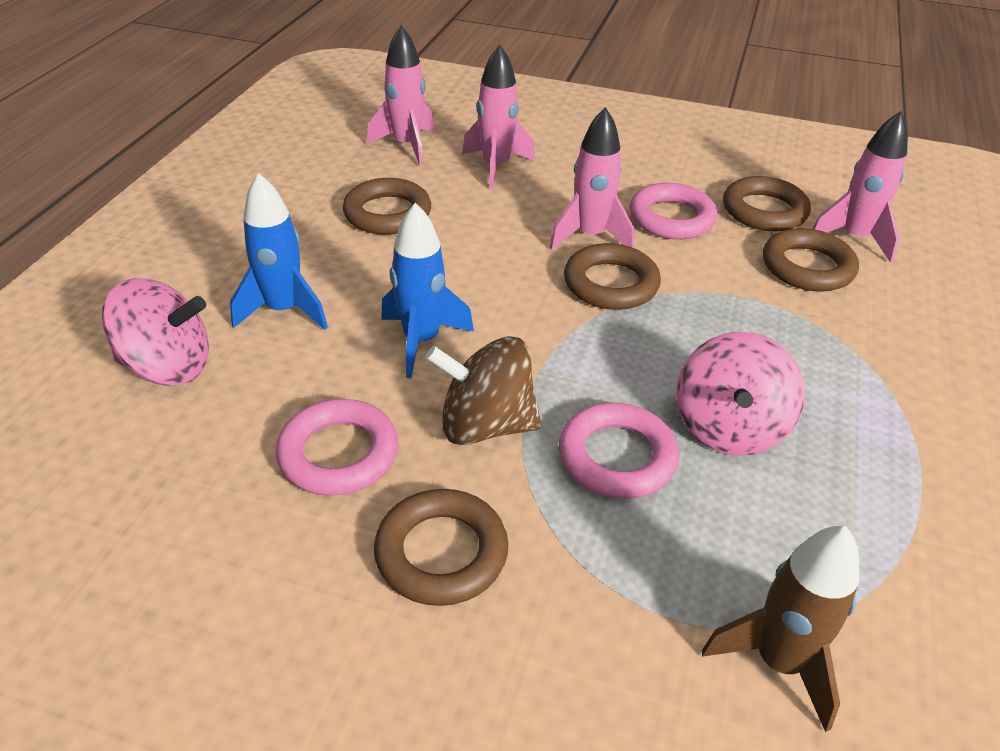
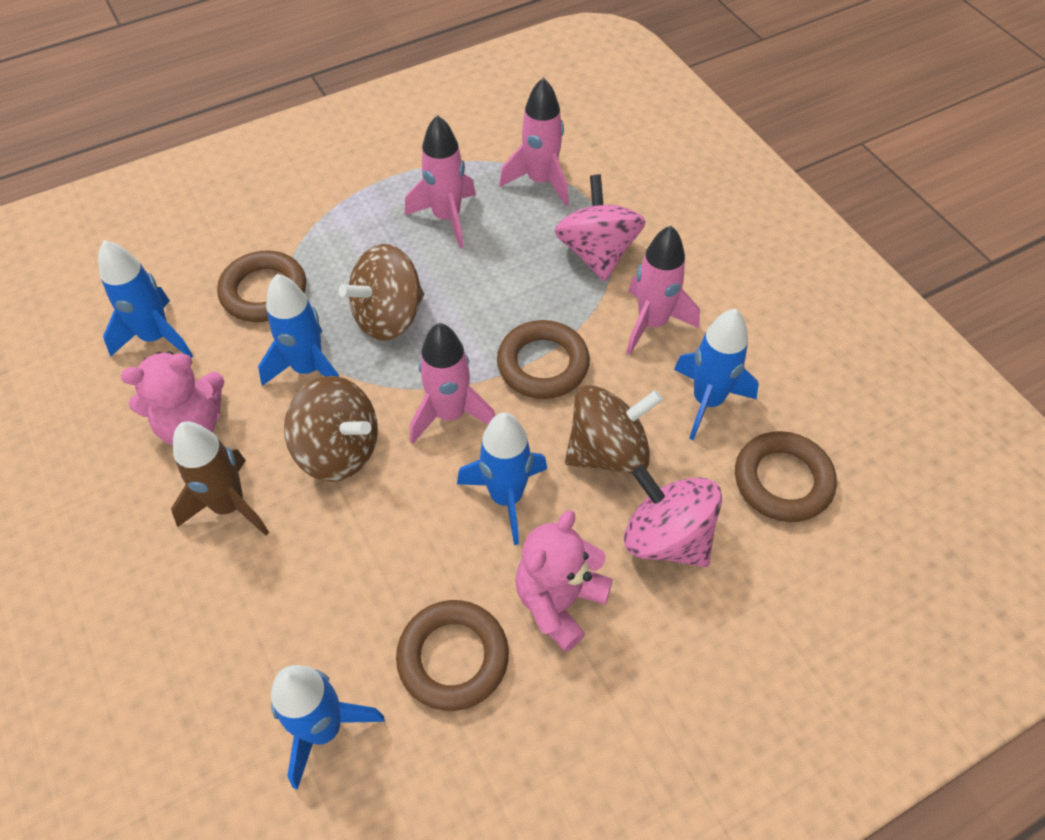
blue rocket: 2 -> 5
brown ring: 5 -> 4
brown spinning top: 1 -> 3
pink ring: 3 -> 0
pink teddy bear: 0 -> 2

